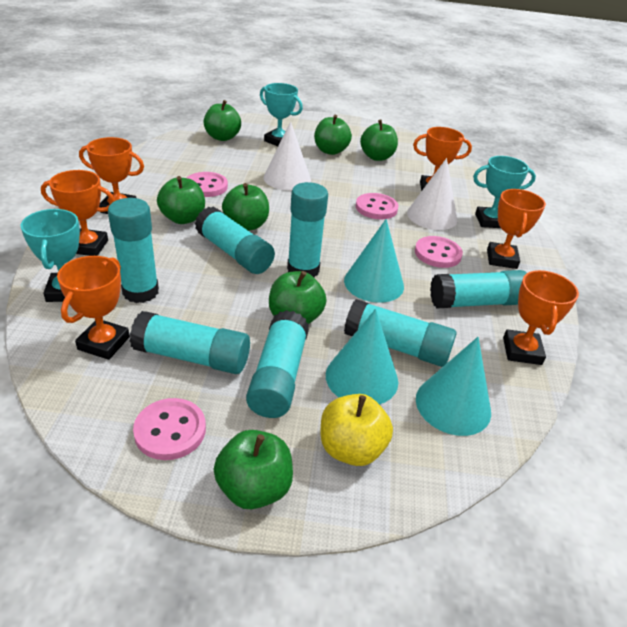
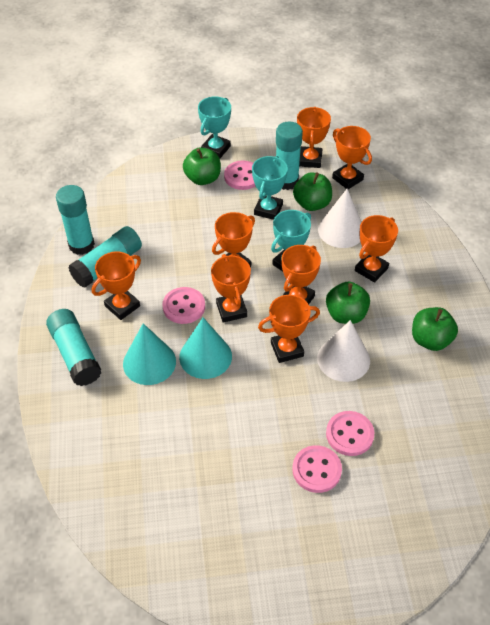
green apple: 7 -> 4
orange trophy: 6 -> 8
turquoise cone: 3 -> 2
turquoise glue stick: 7 -> 4
yellow apple: 1 -> 0

